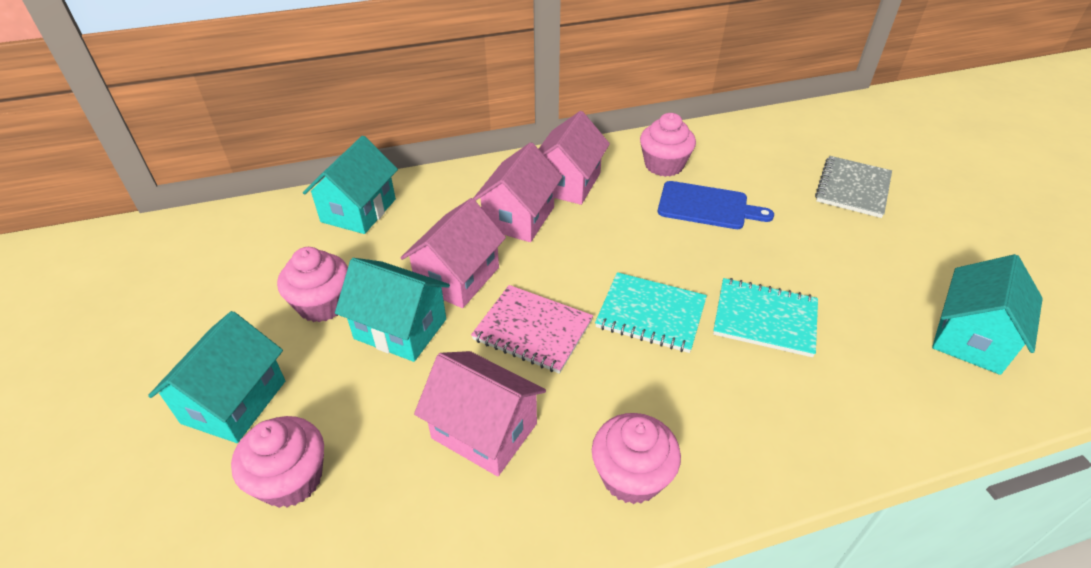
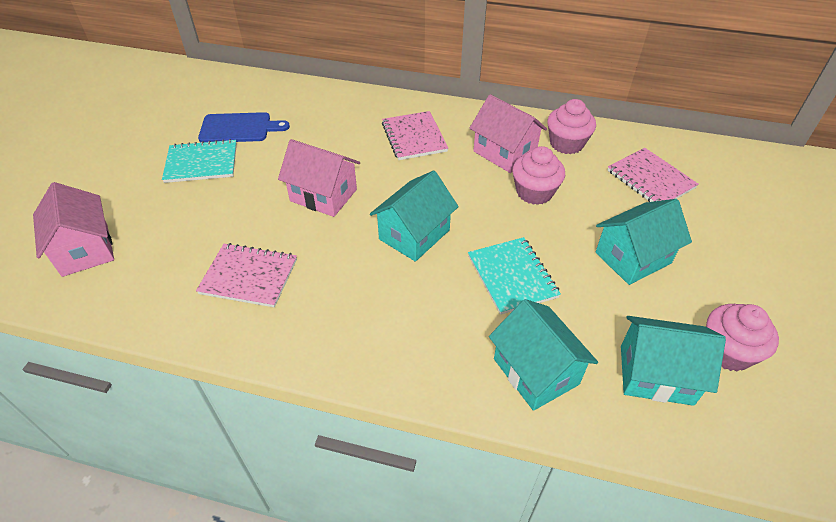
grey notebook: 1 -> 0
pink cupcake: 4 -> 3
pink house: 4 -> 3
pink notebook: 1 -> 3

